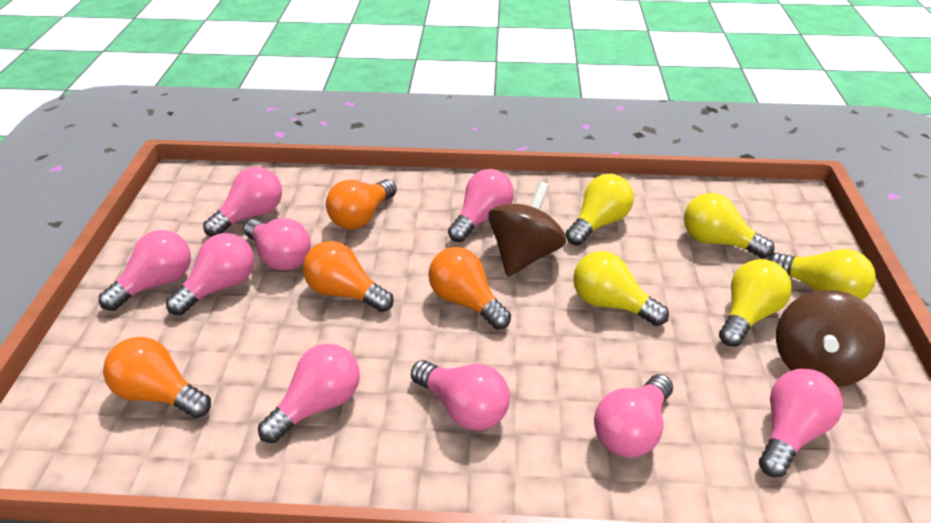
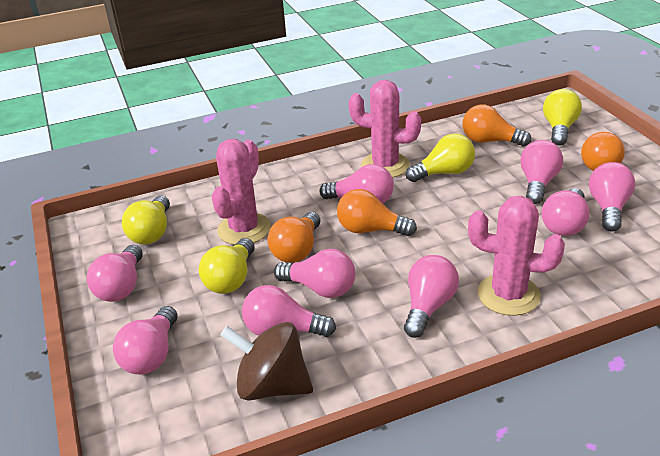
brown spinning top: 2 -> 1
pink cactus: 0 -> 3
yellow light bulb: 5 -> 4

